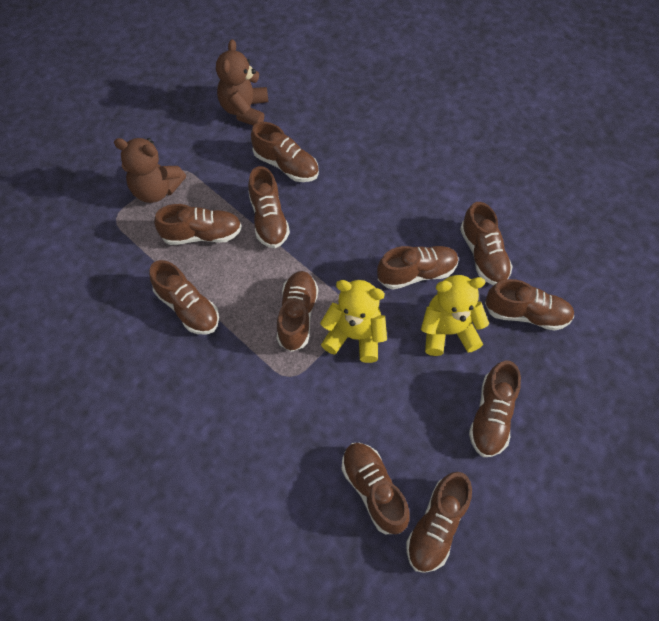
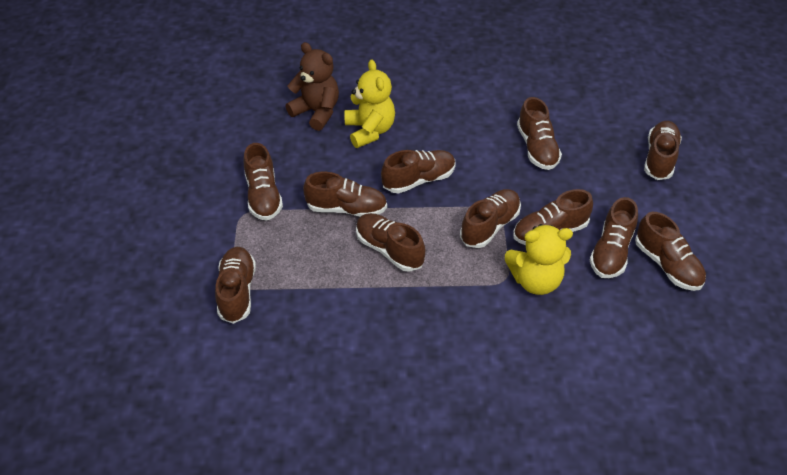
brown teddy bear: 2 -> 1

